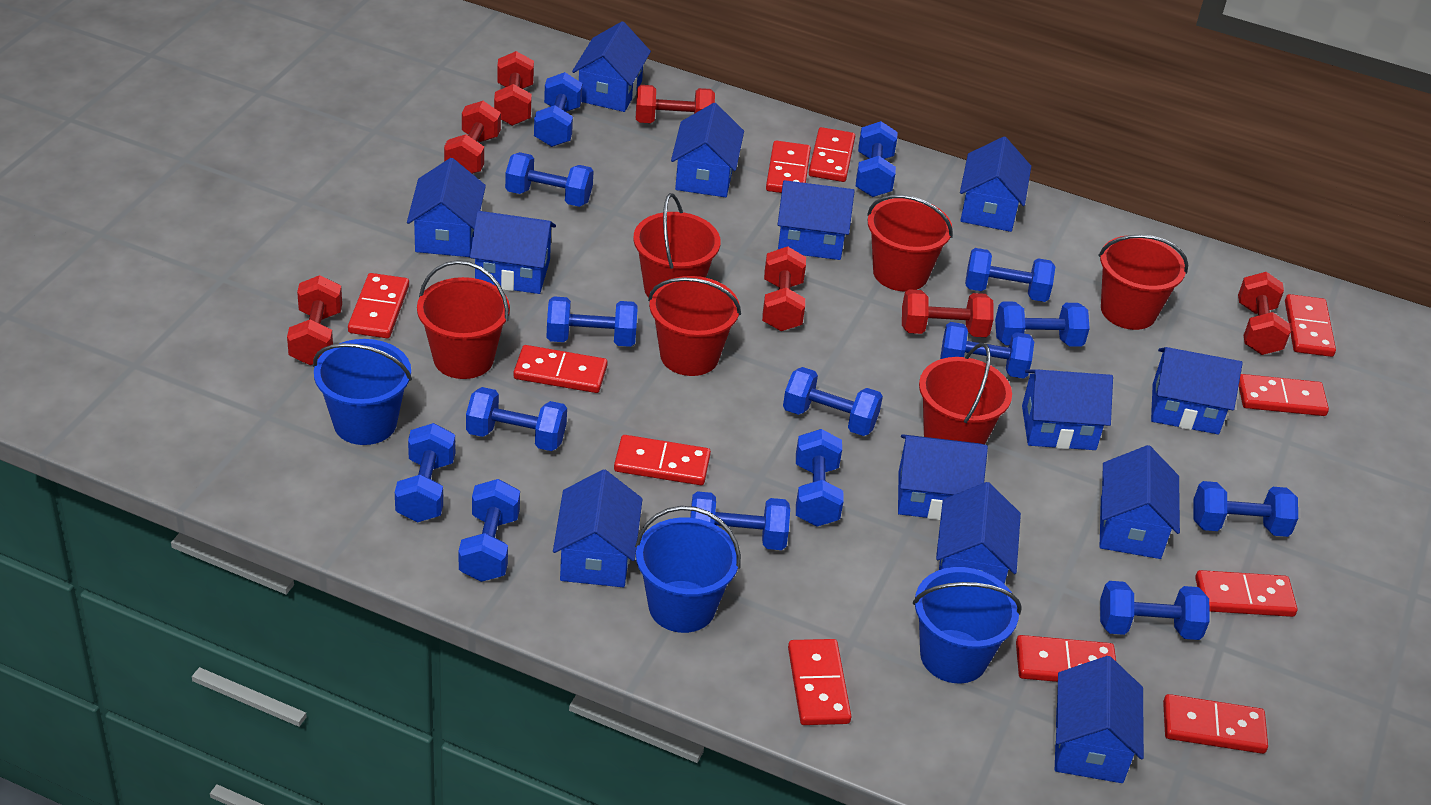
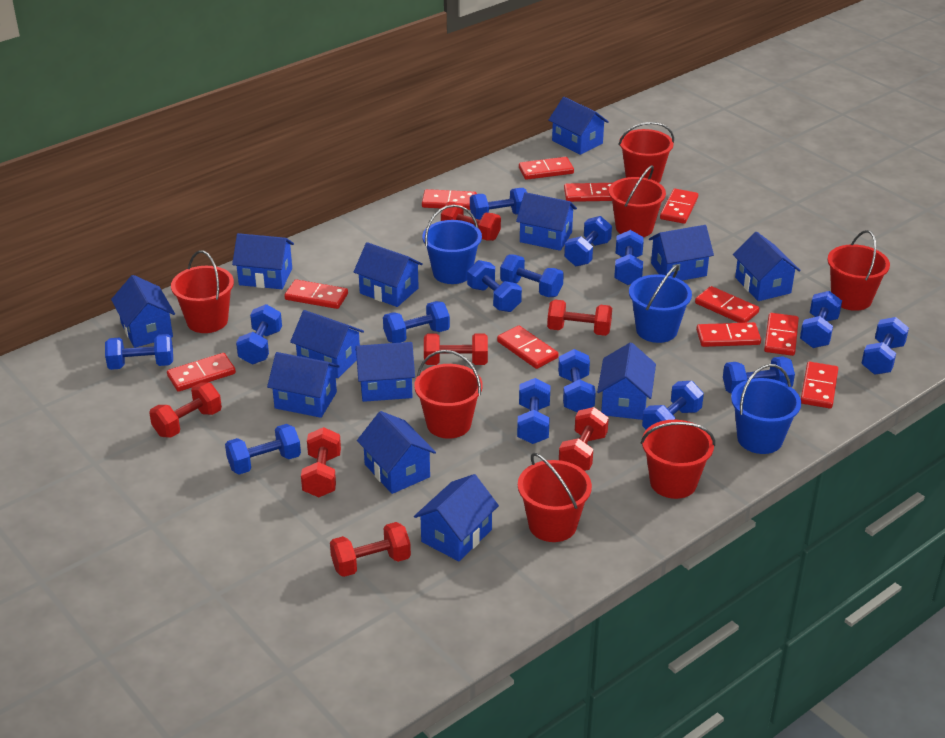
red bucket: 6 -> 7

